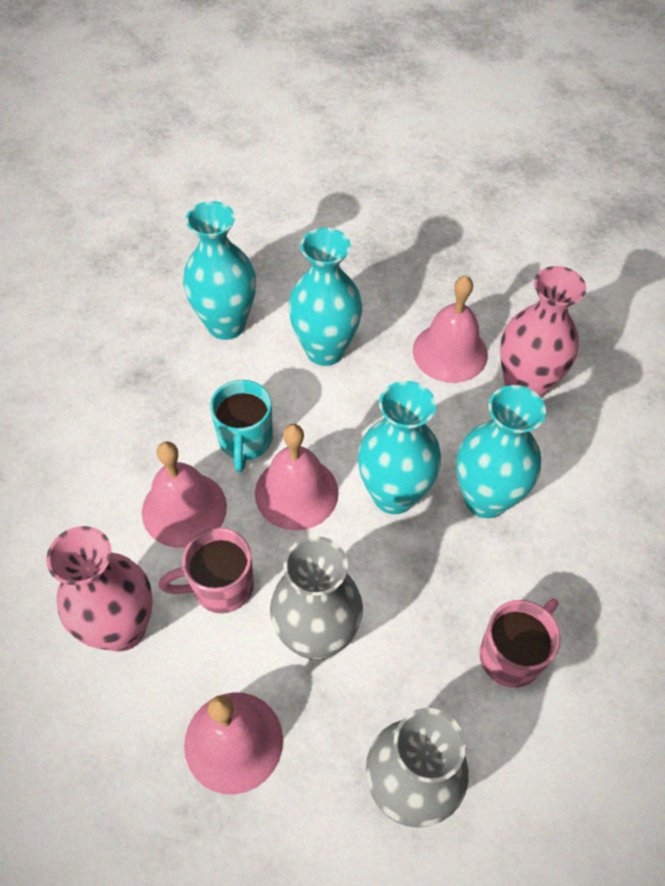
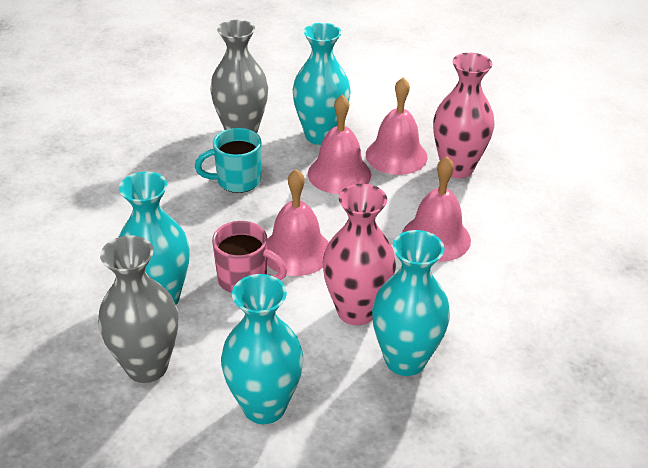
pink mug: 2 -> 1

